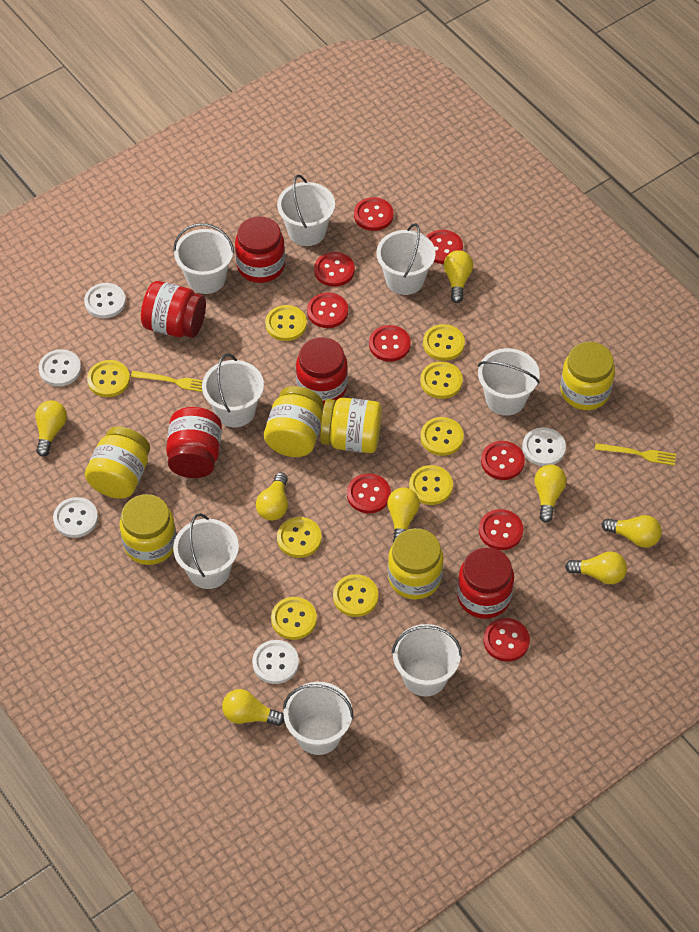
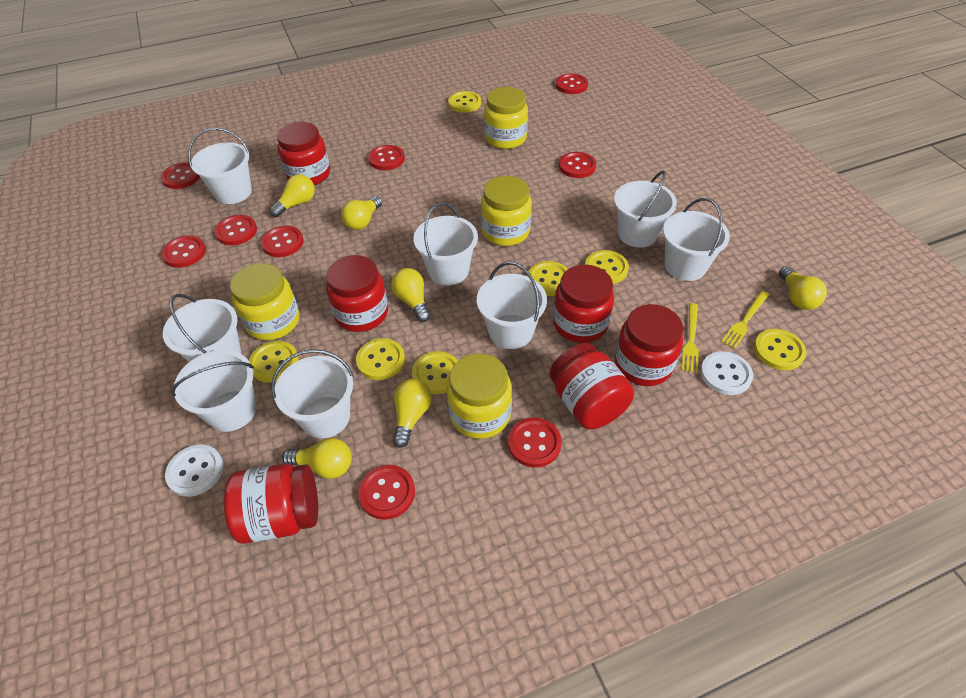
red jar: 5 -> 6
white button: 5 -> 2
yellow button: 9 -> 7
yellow jar: 6 -> 4
yellow light bulb: 8 -> 6

